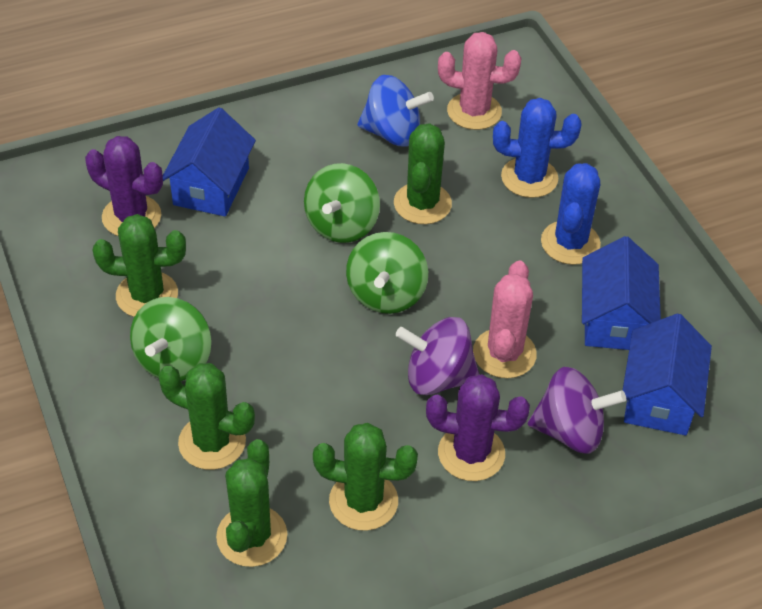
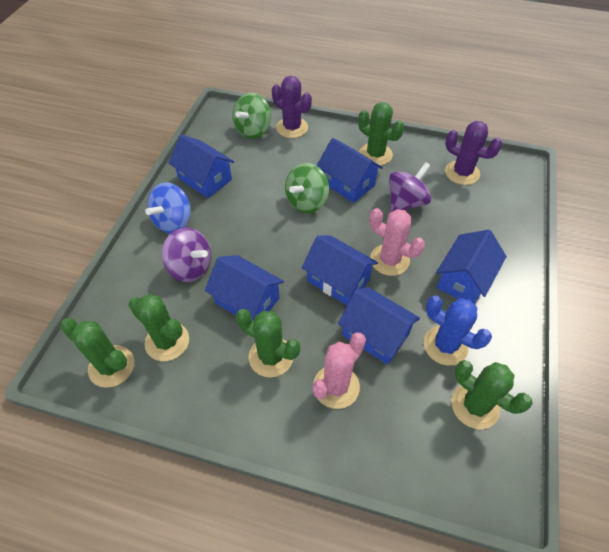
blue cactus: 2 -> 1
blue house: 3 -> 6
green spinning top: 3 -> 2

